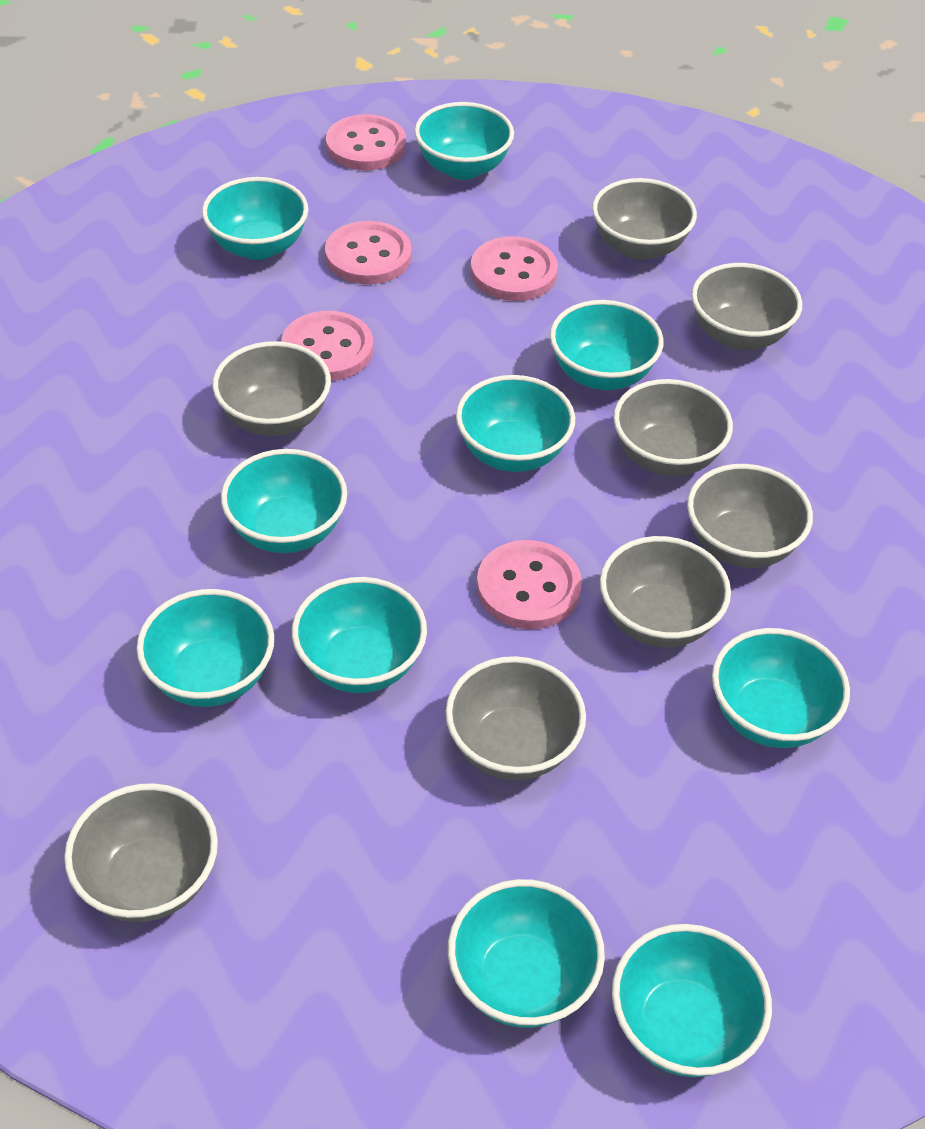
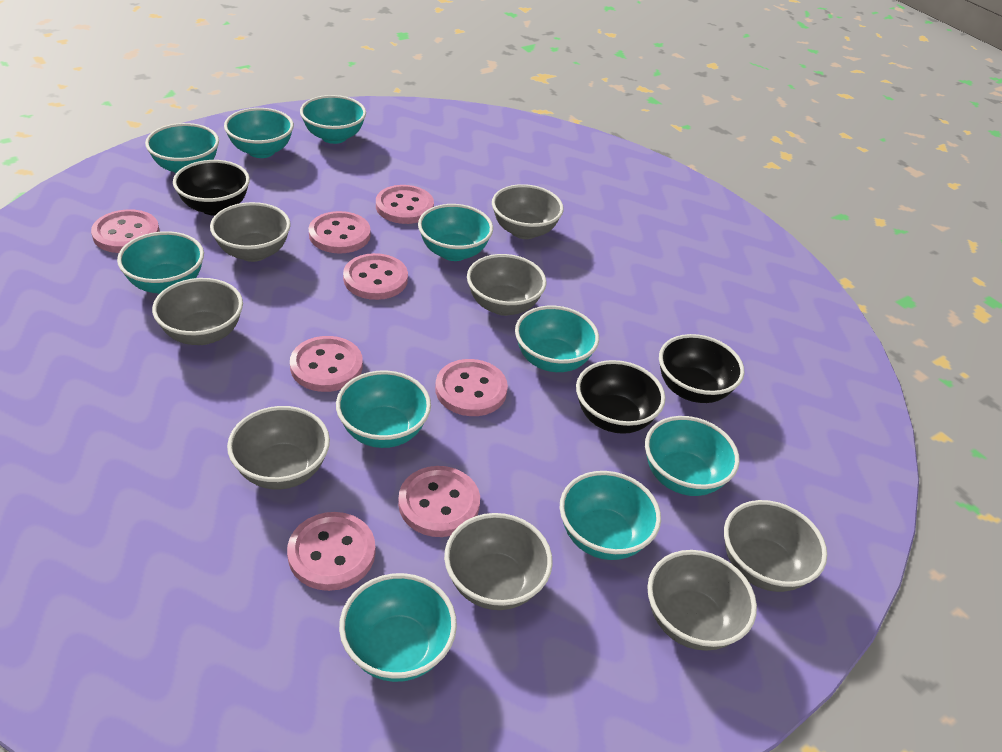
black bowl: 0 -> 3
pink button: 5 -> 8

